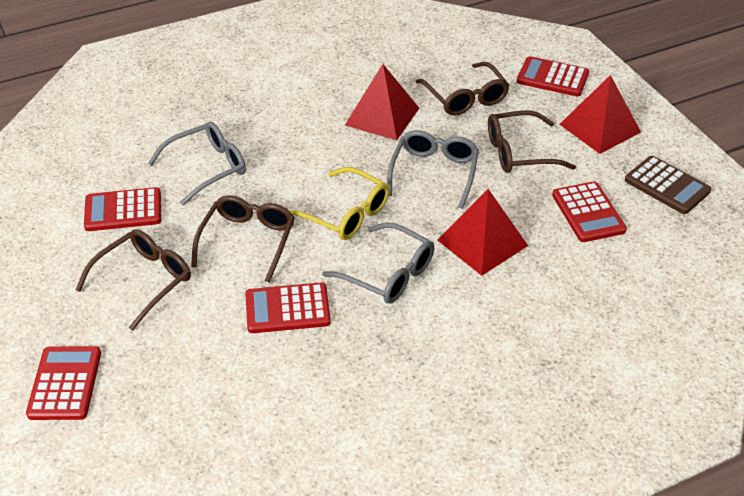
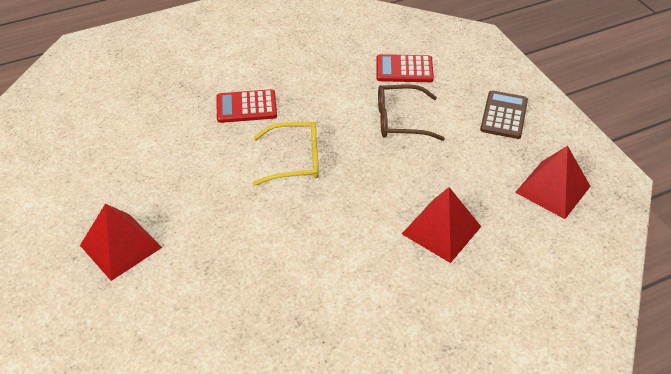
brown glasses: 4 -> 1
grey glasses: 3 -> 0
red calculator: 5 -> 2

